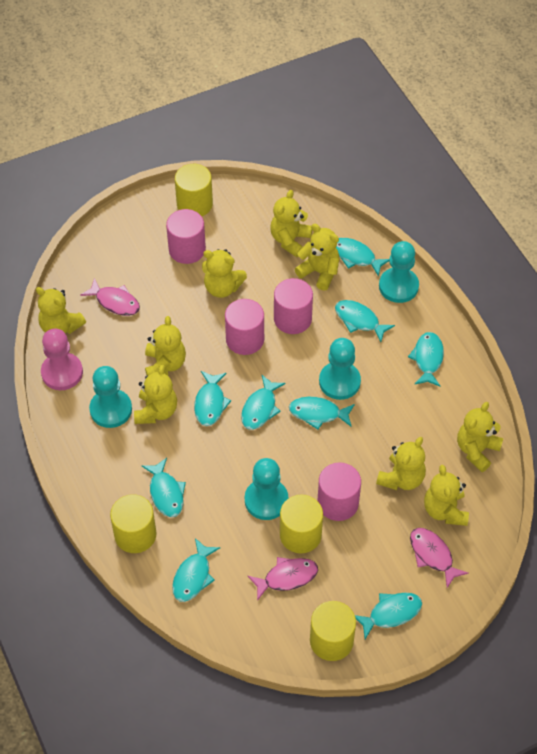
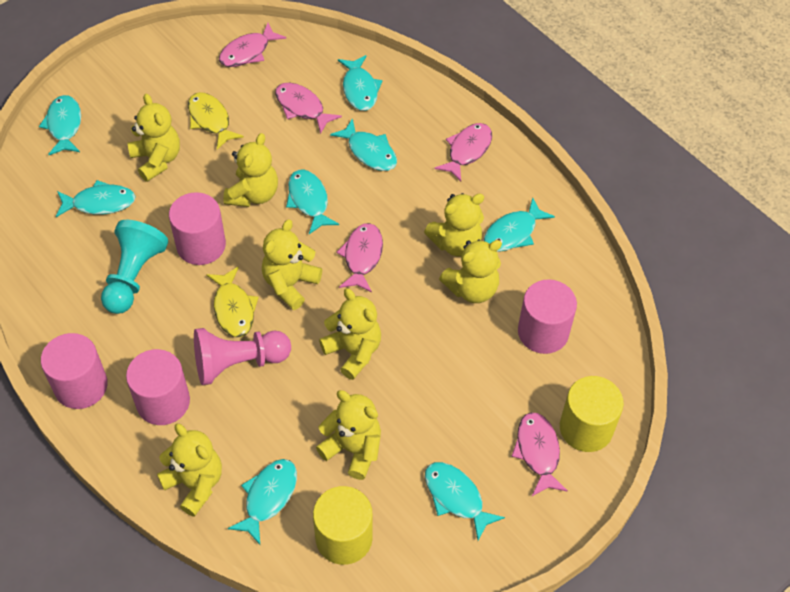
pink fish: 3 -> 5
turquoise fish: 9 -> 8
turquoise pawn: 4 -> 1
yellow cylinder: 4 -> 2
yellow fish: 0 -> 2
yellow teddy bear: 9 -> 8

